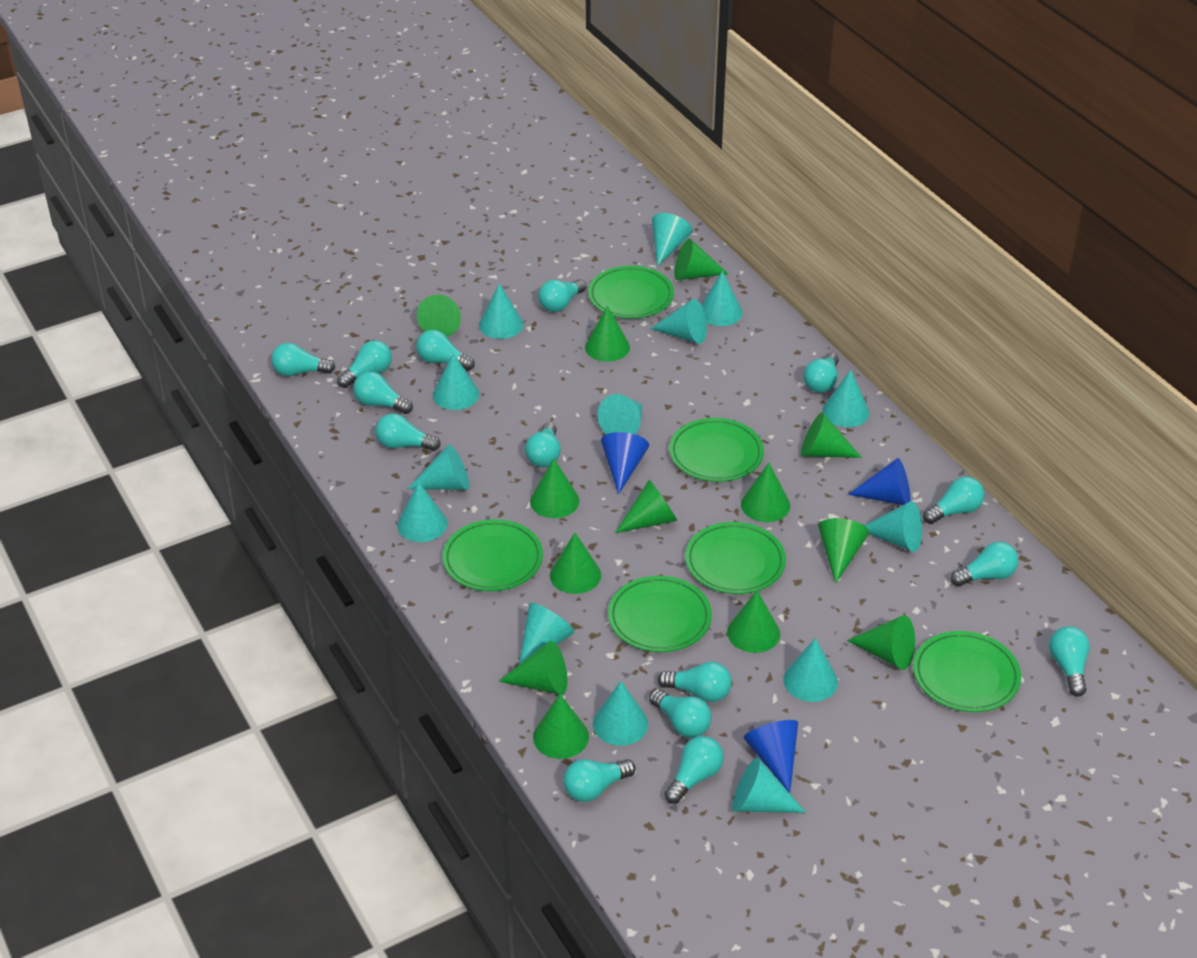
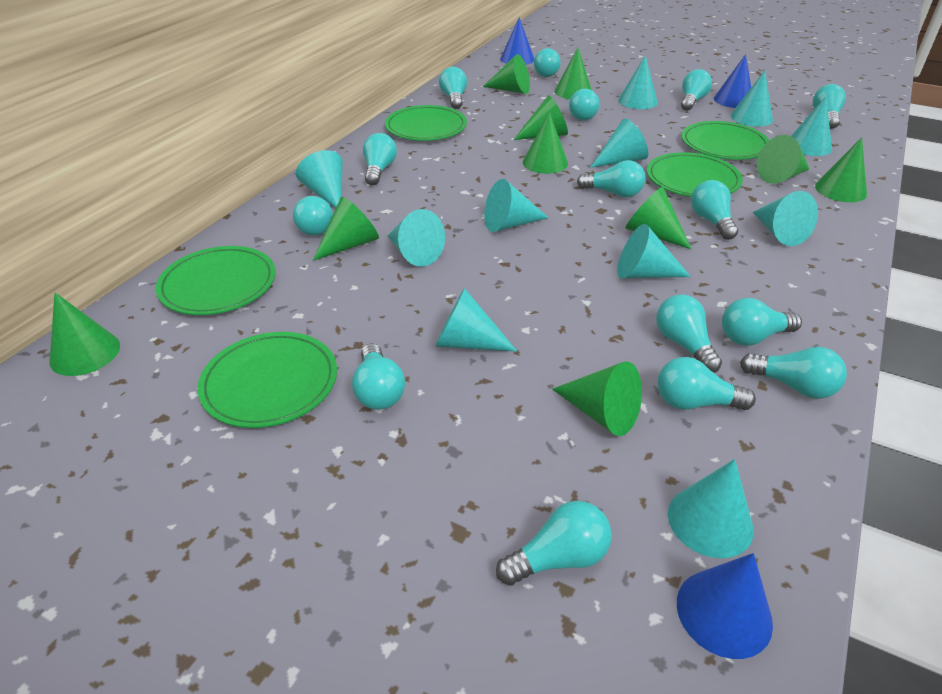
green cone: 13 -> 10
green plate: 6 -> 5
turquoise cone: 14 -> 11

